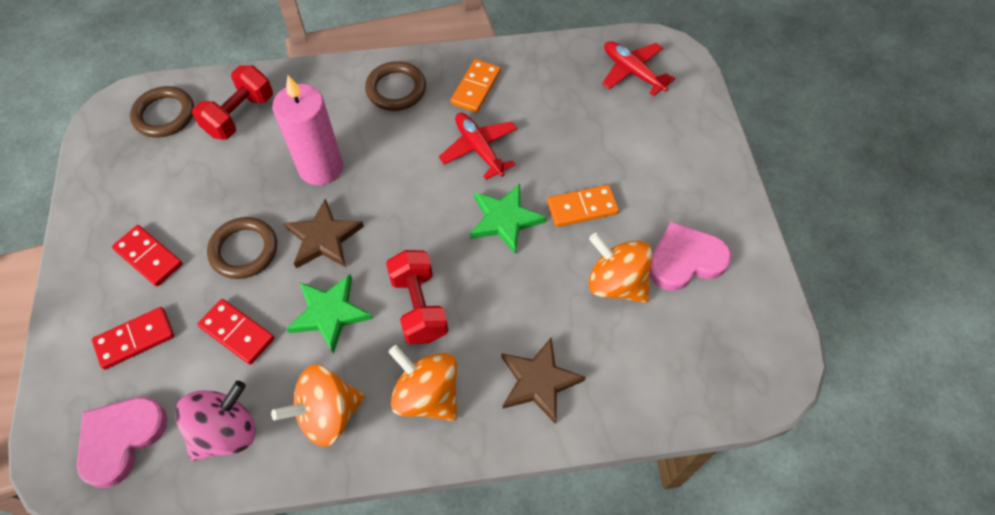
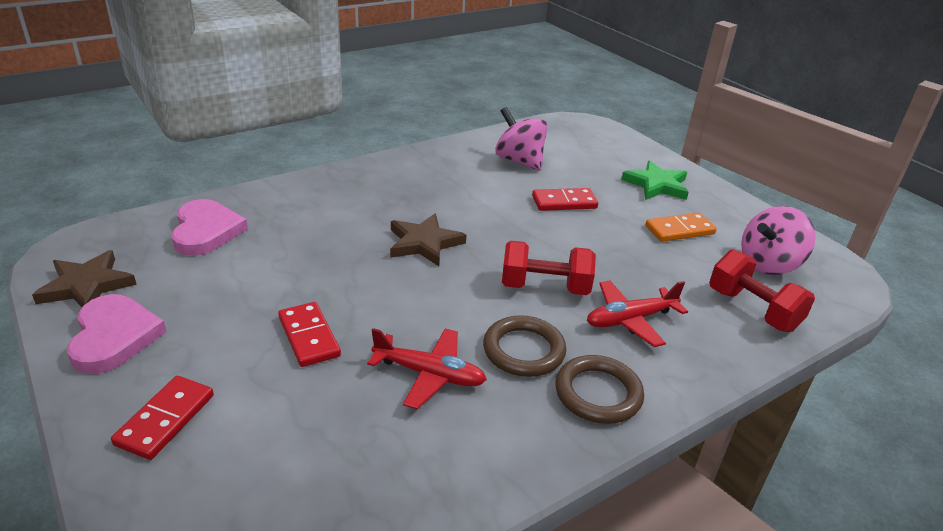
brown ring: 3 -> 2
green star: 2 -> 1
orange domino: 2 -> 1
orange spinning top: 3 -> 0
pink candle: 1 -> 0
pink spinning top: 1 -> 2

